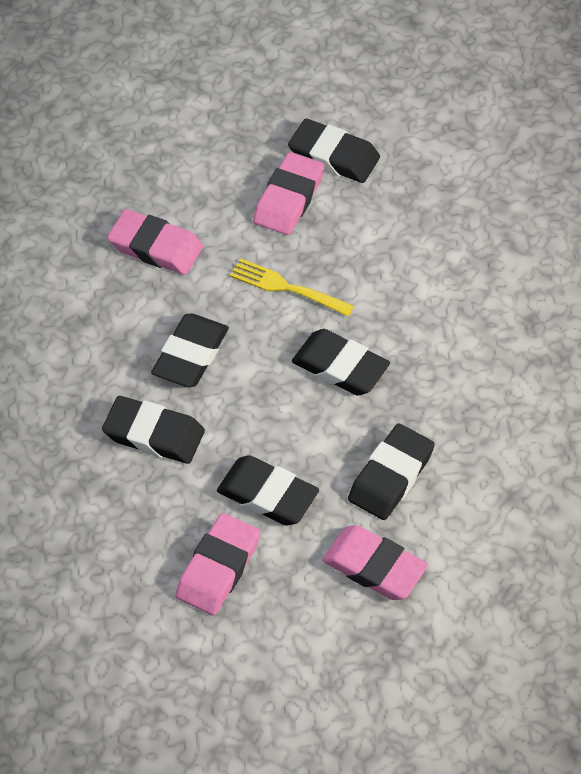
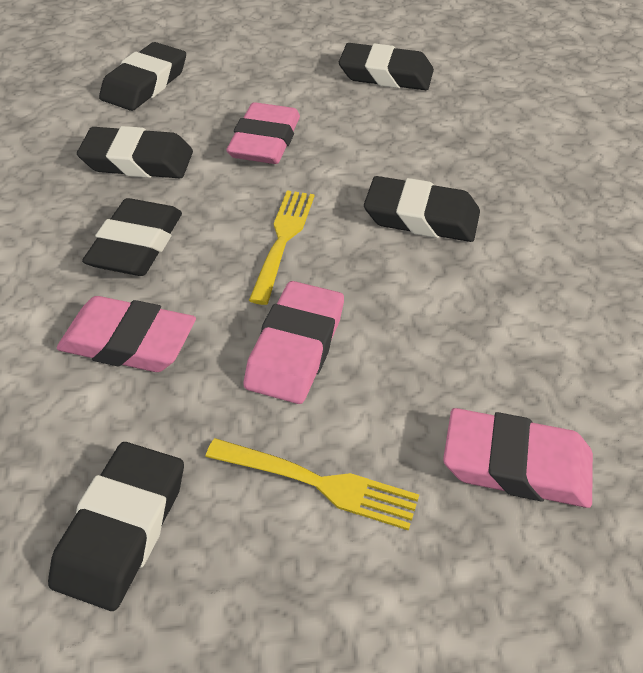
yellow fork: 1 -> 2

